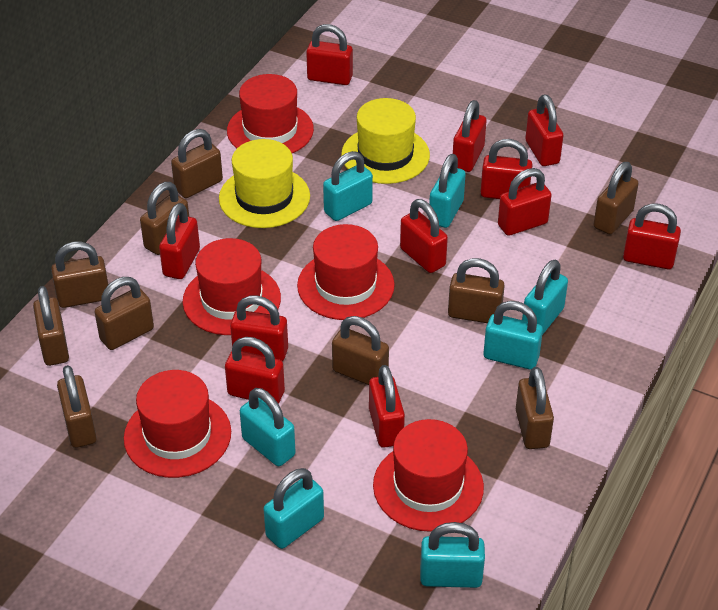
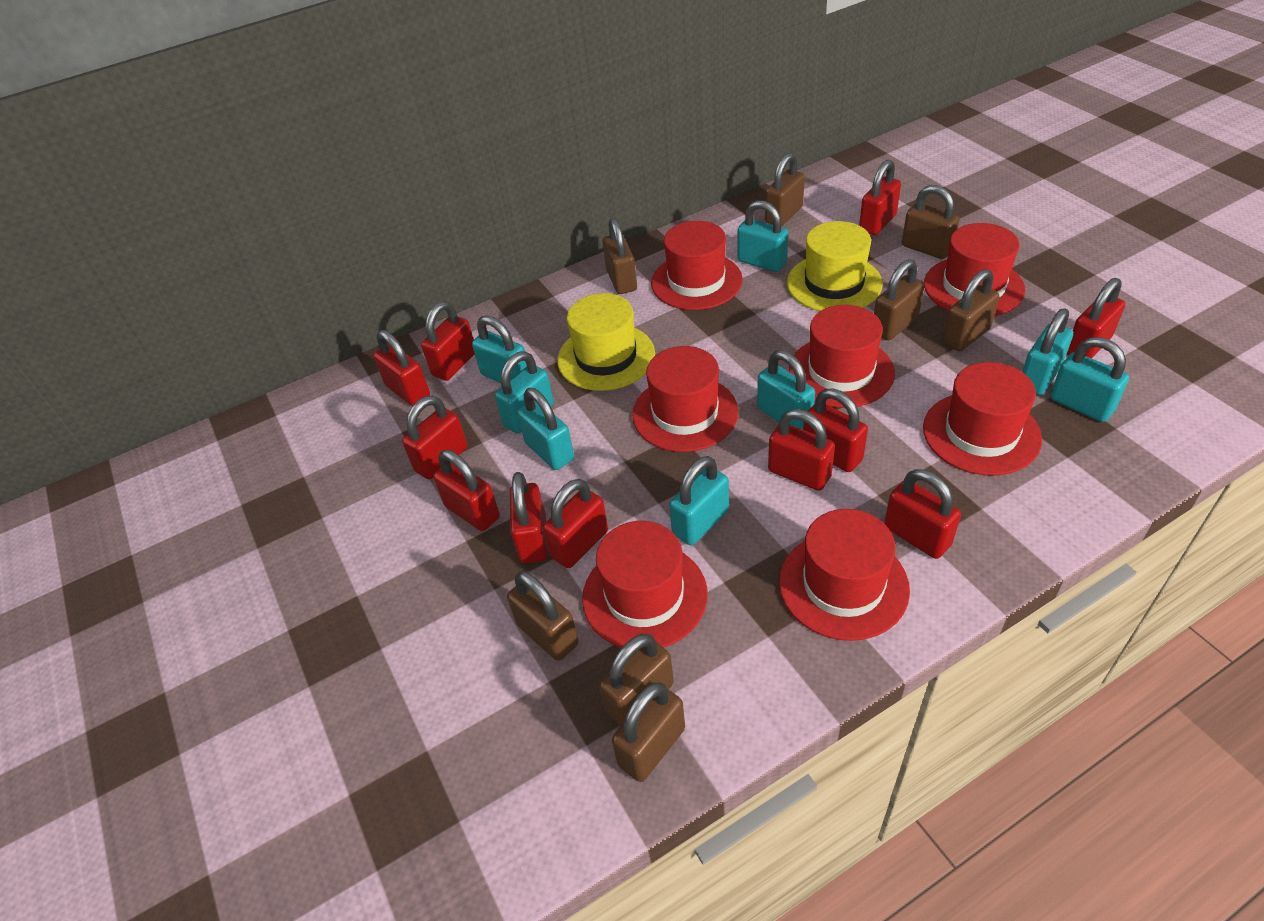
brown padlock: 10 -> 8
red hat: 5 -> 7
turquoise padlock: 7 -> 8

